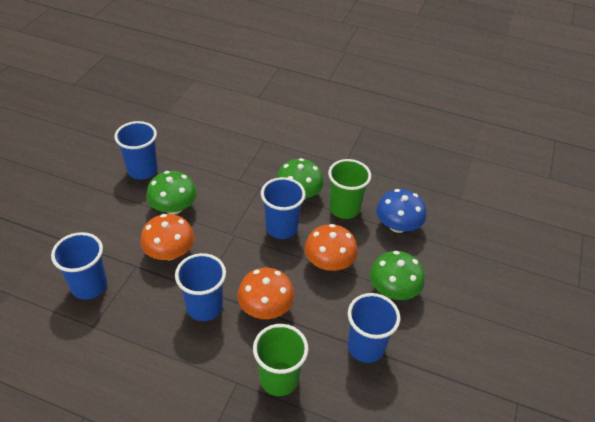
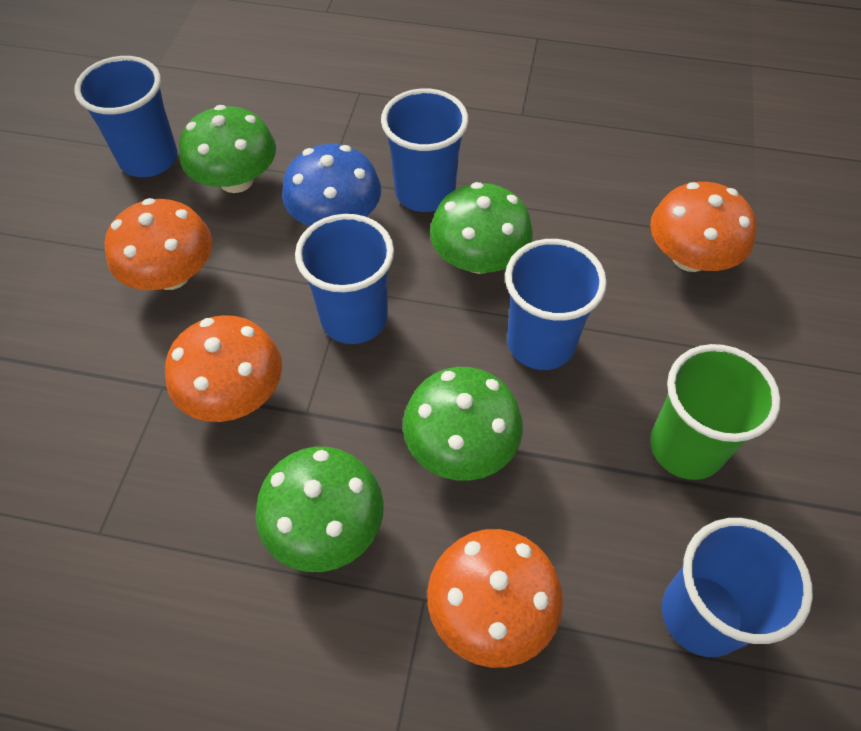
green cup: 2 -> 1
green mushroom: 3 -> 4
orange mushroom: 3 -> 4

